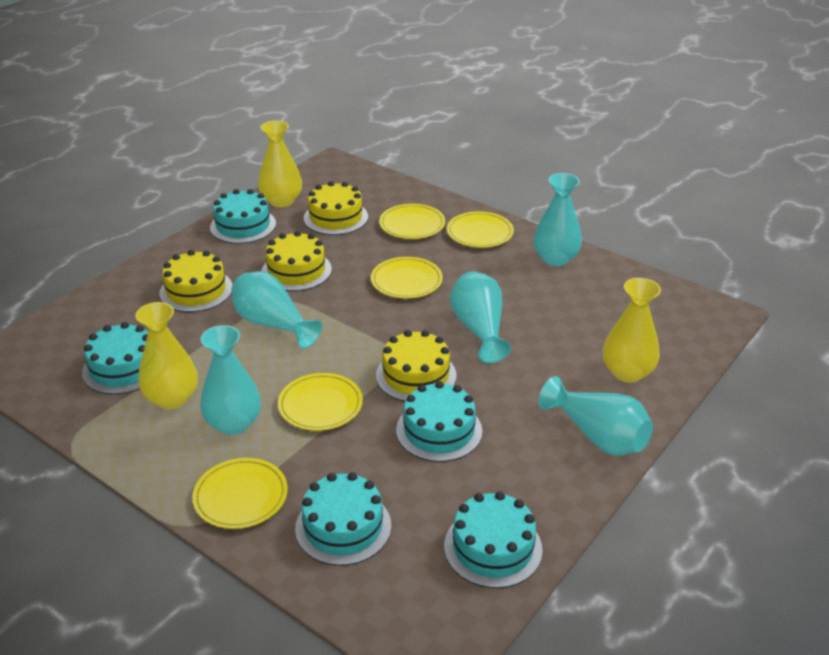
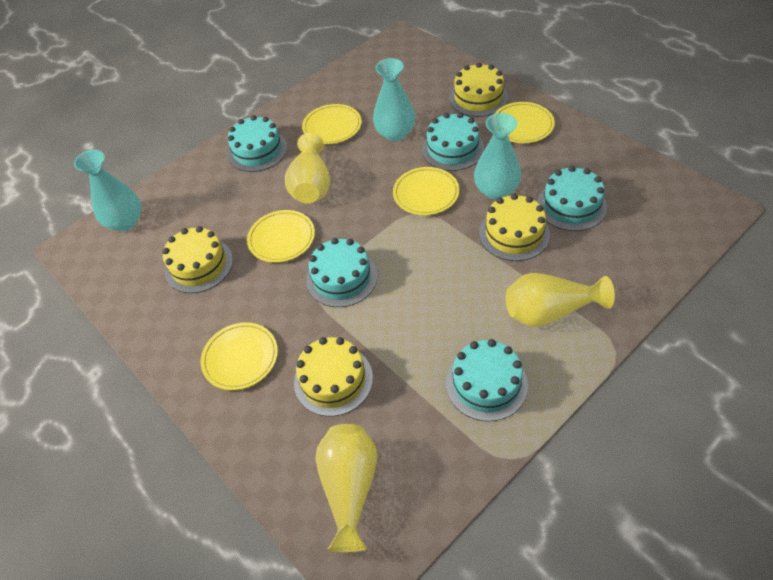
turquoise vase: 5 -> 3

